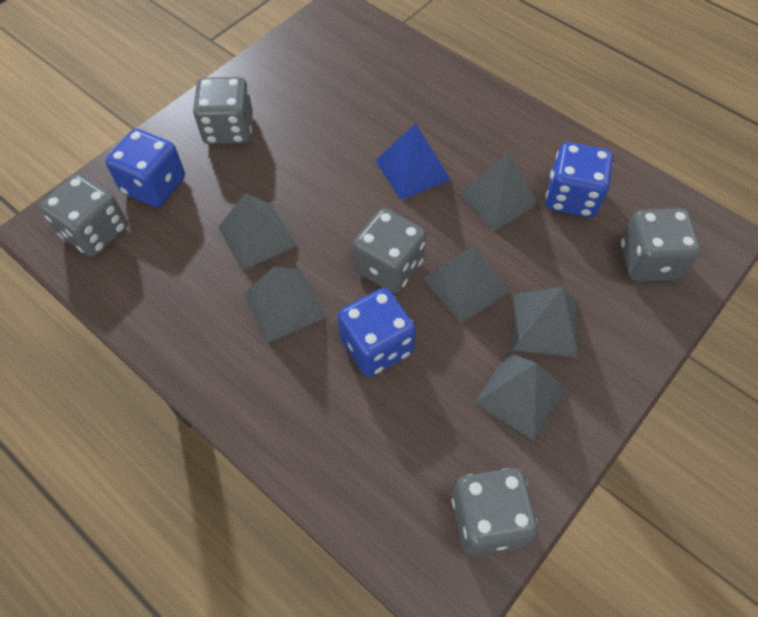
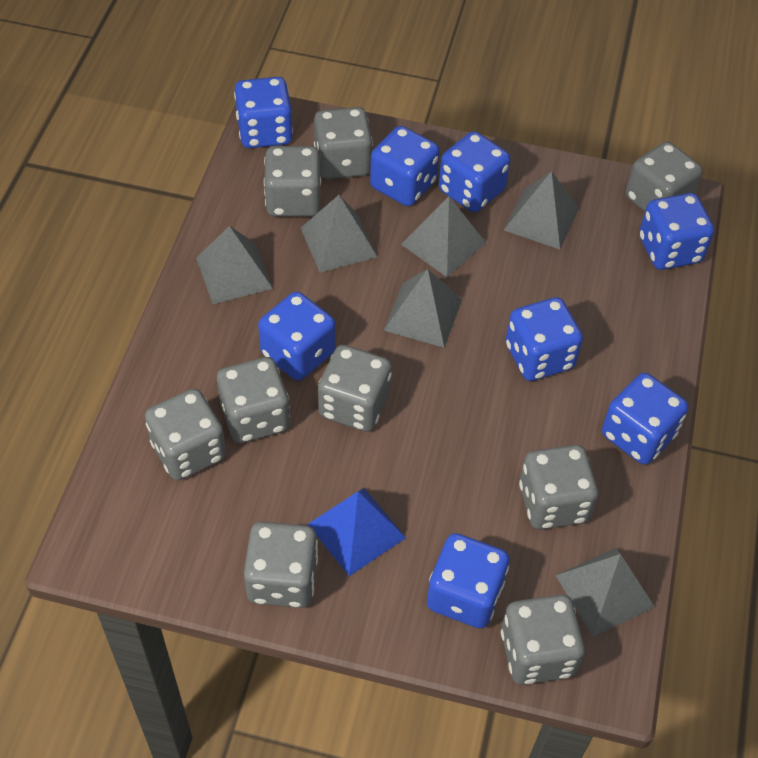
blue dice: 3 -> 8
grey dice: 5 -> 9

